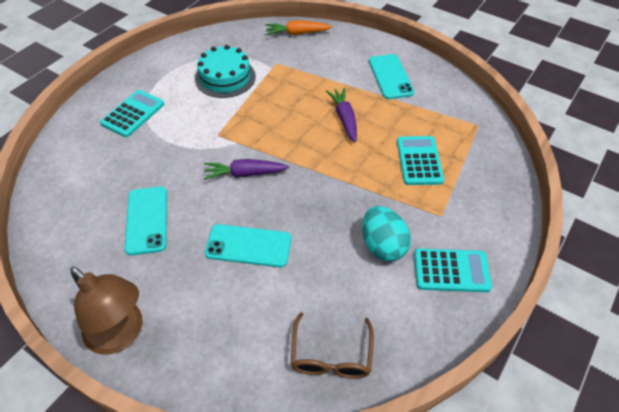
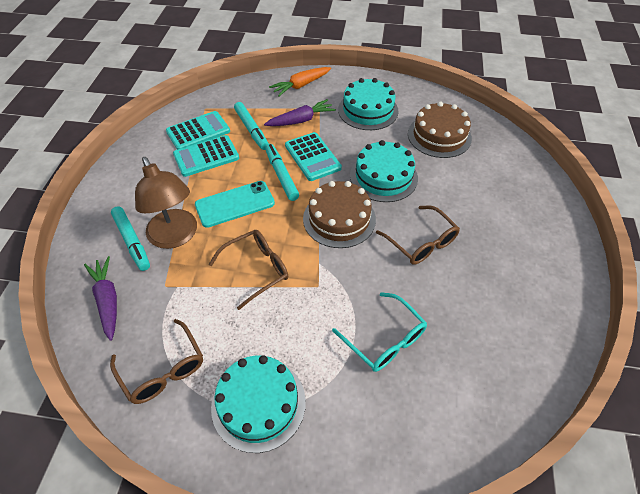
brown cake: 0 -> 2
brown glasses: 1 -> 3
turquoise cake: 1 -> 3
turquoise egg: 1 -> 0
turquoise glasses: 0 -> 1
turquoise marker: 0 -> 3
turquoise phone: 3 -> 1

